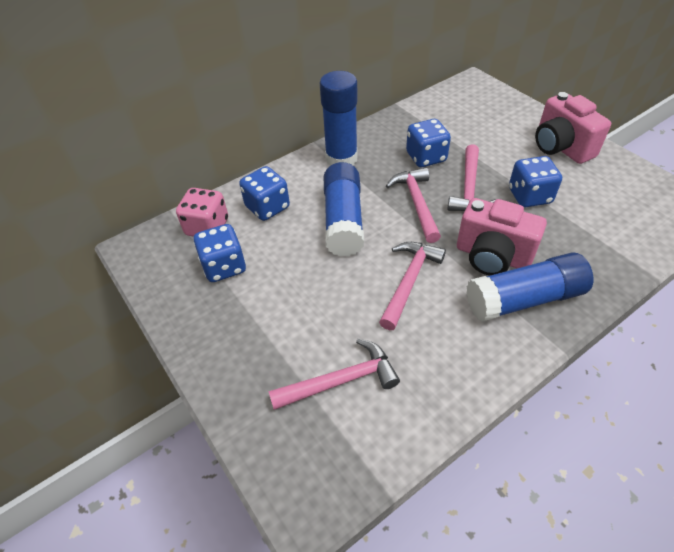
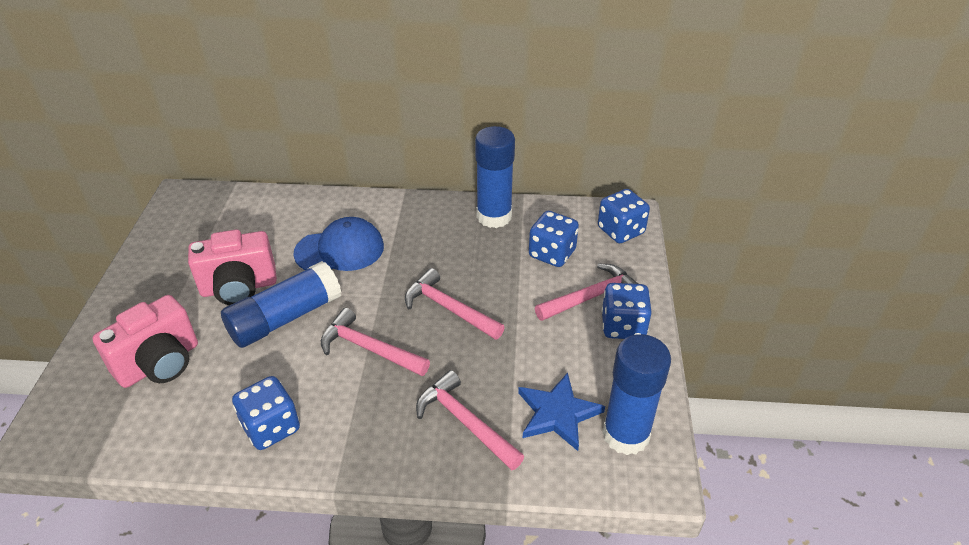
blue cap: 0 -> 1
blue star: 0 -> 1
pink dice: 1 -> 0

